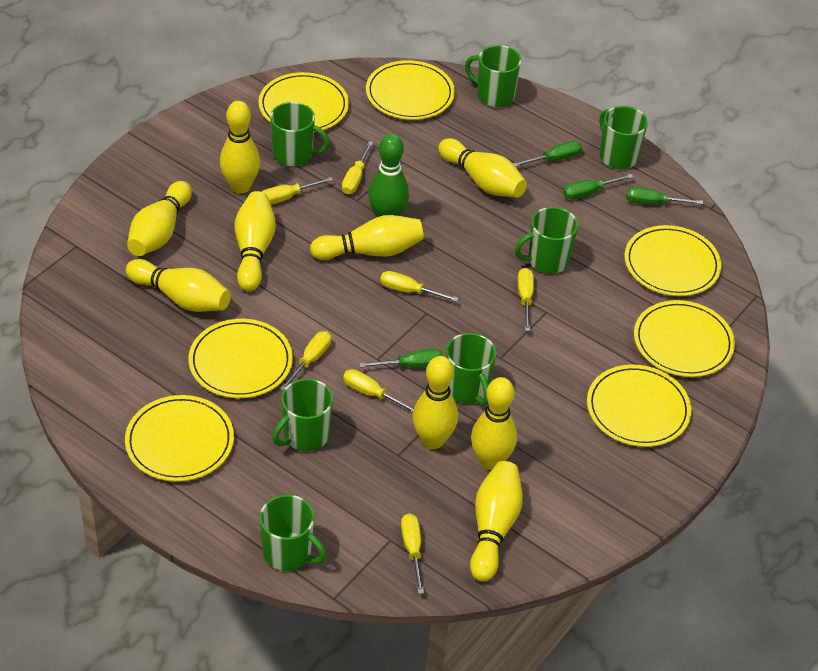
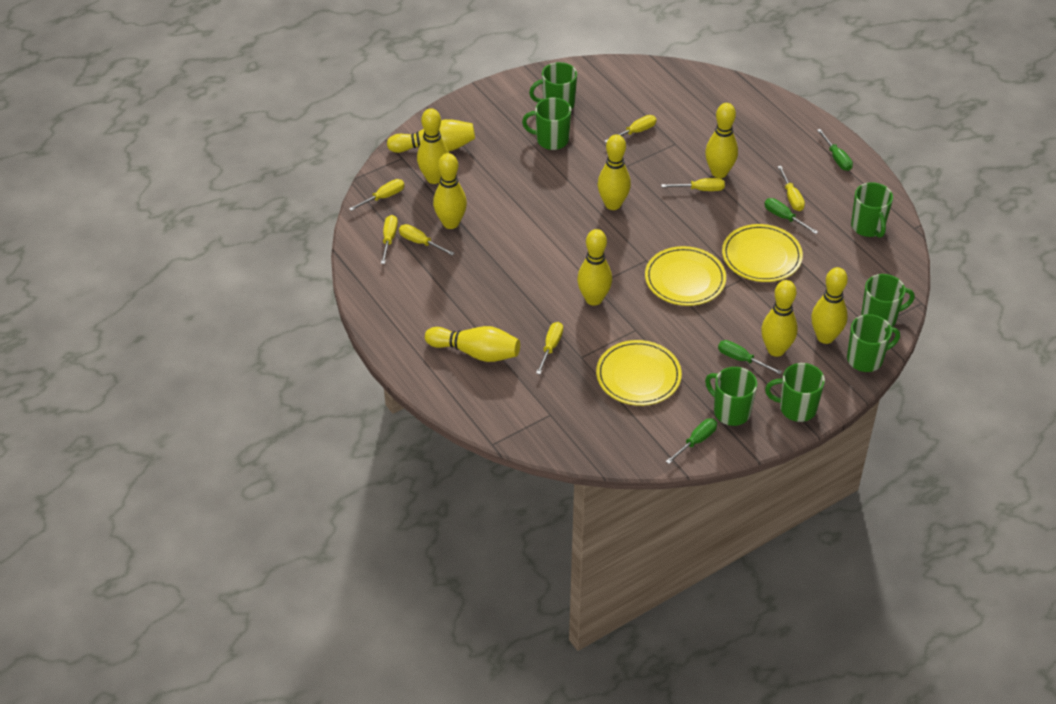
green bowling pin: 1 -> 0
yellow plate: 7 -> 3

